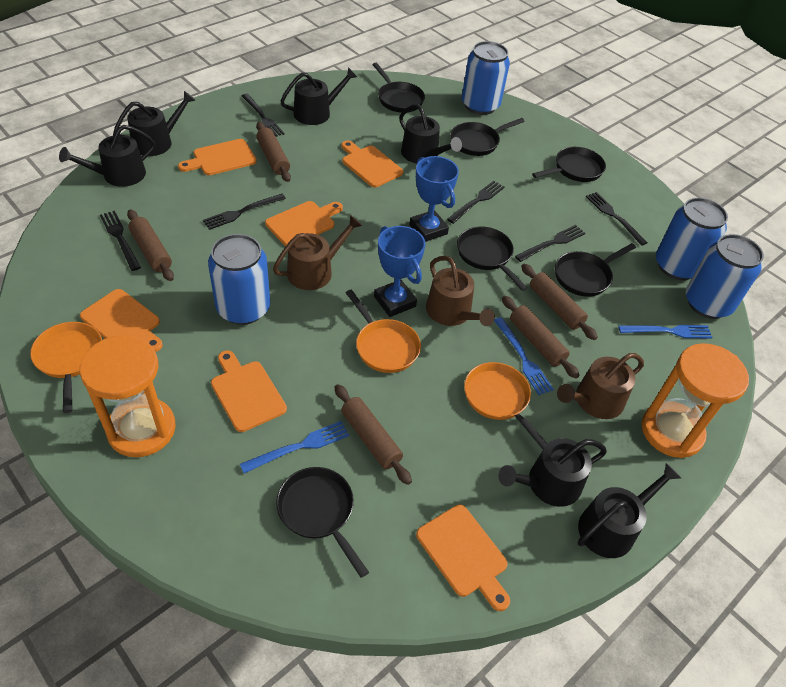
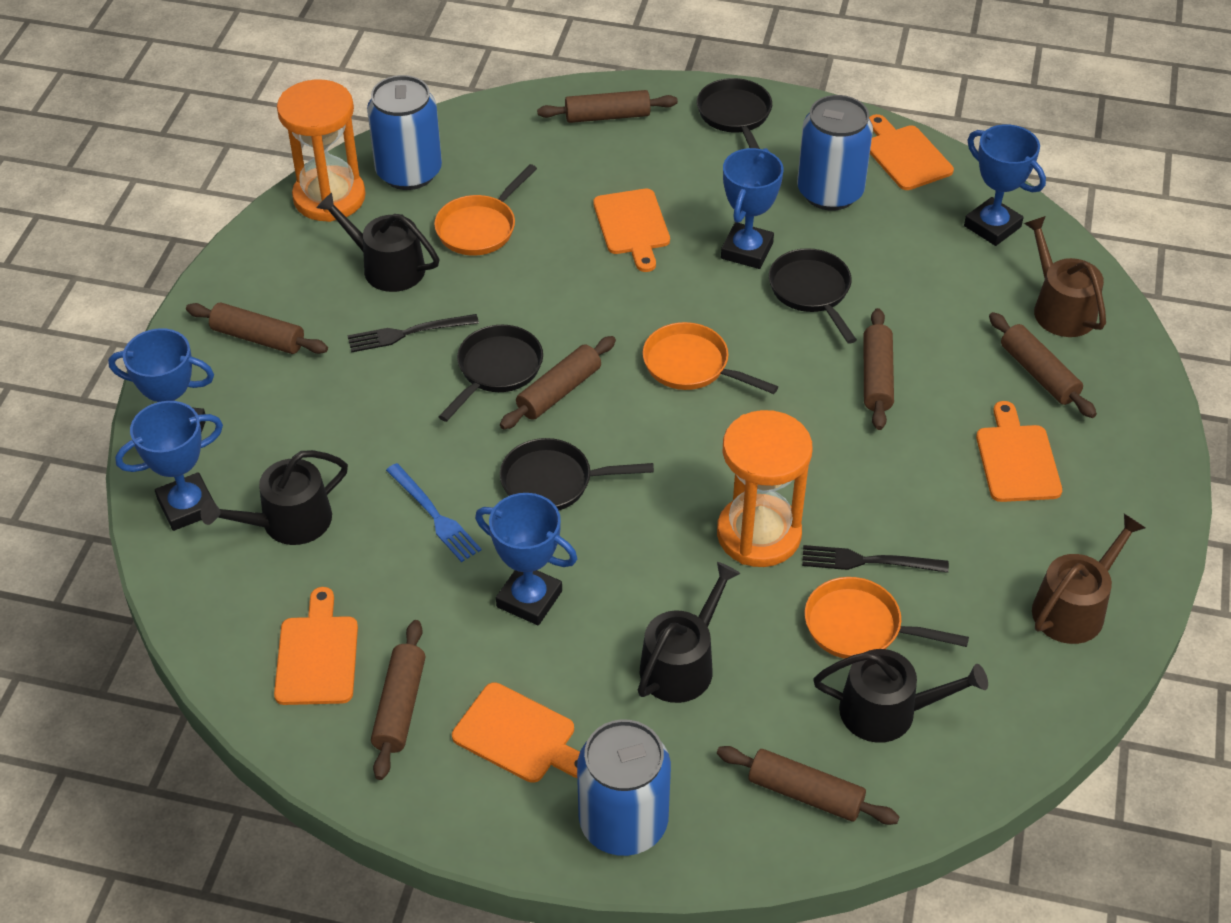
black fork: 6 -> 2
black pan: 6 -> 4
black watering can: 6 -> 4
blue can: 4 -> 3
blue fork: 3 -> 1
blue trophy: 2 -> 5
brown rolling pin: 5 -> 7
brown watering can: 3 -> 2
orange cutting board: 6 -> 5

